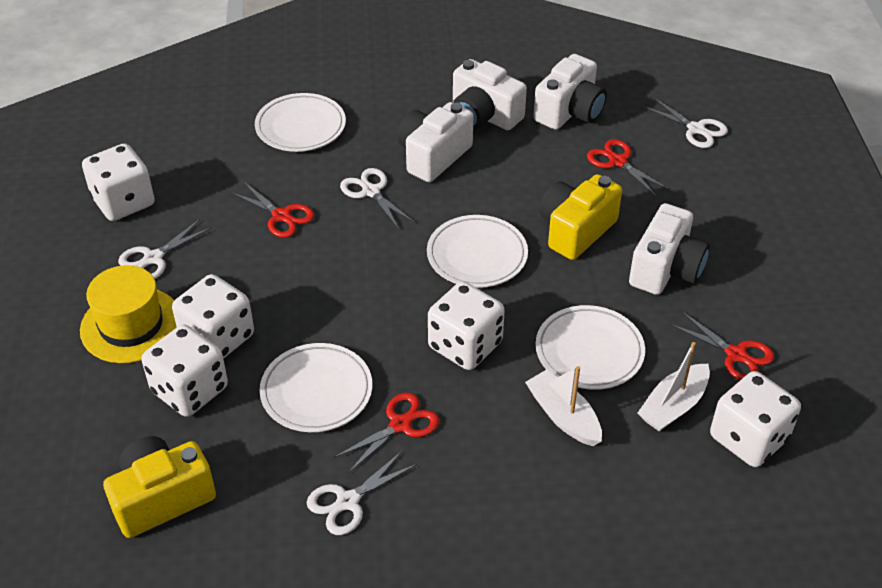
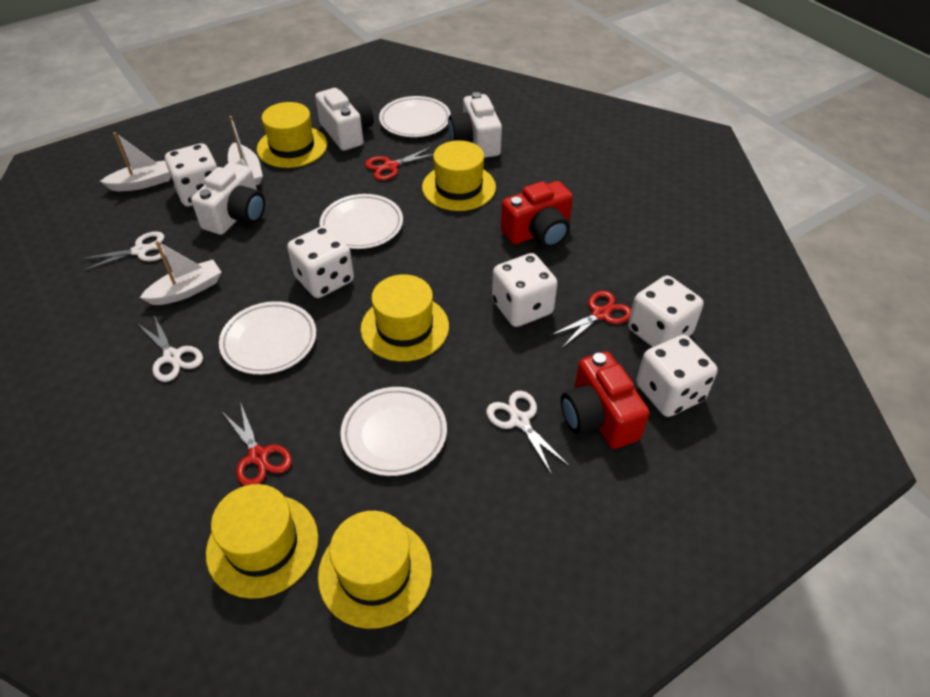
red camera: 0 -> 2
red scissors: 4 -> 3
white boat: 2 -> 3
white camera: 4 -> 3
white scissors: 4 -> 3
yellow camera: 2 -> 0
yellow hat: 1 -> 5

